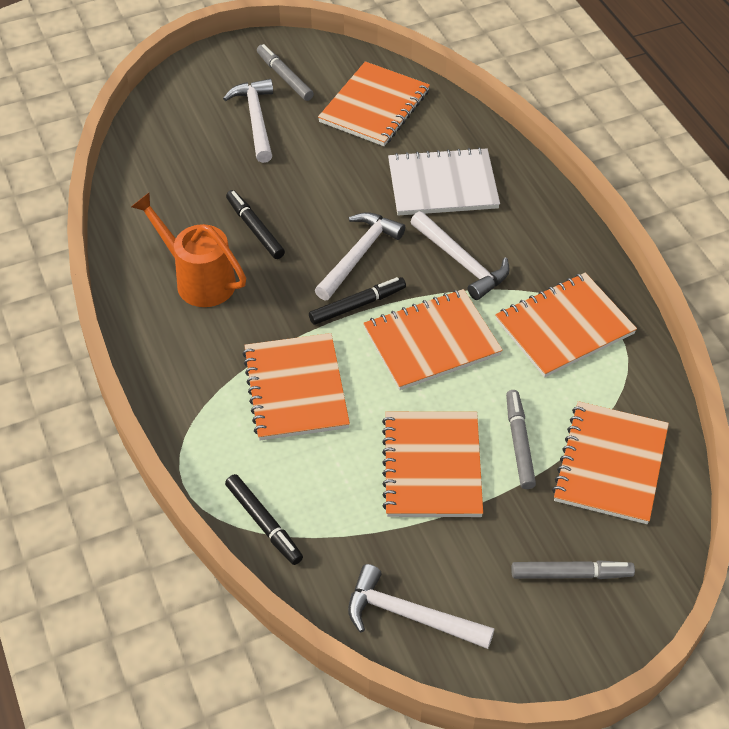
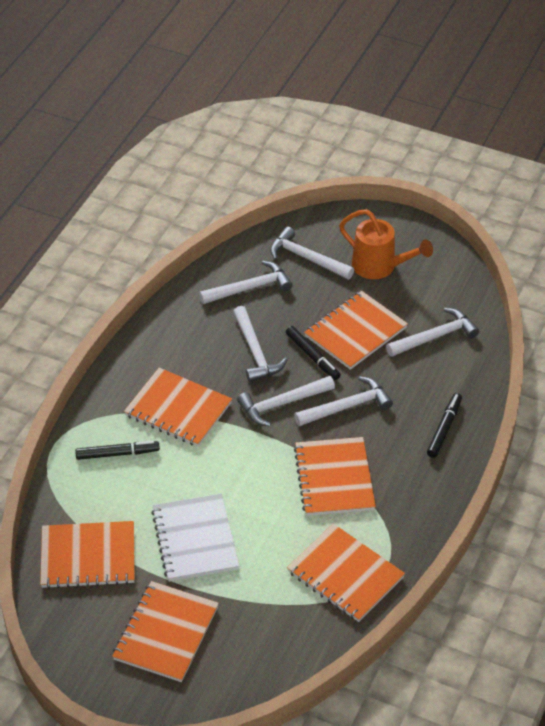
grey marker: 3 -> 0
white hammer: 4 -> 6

